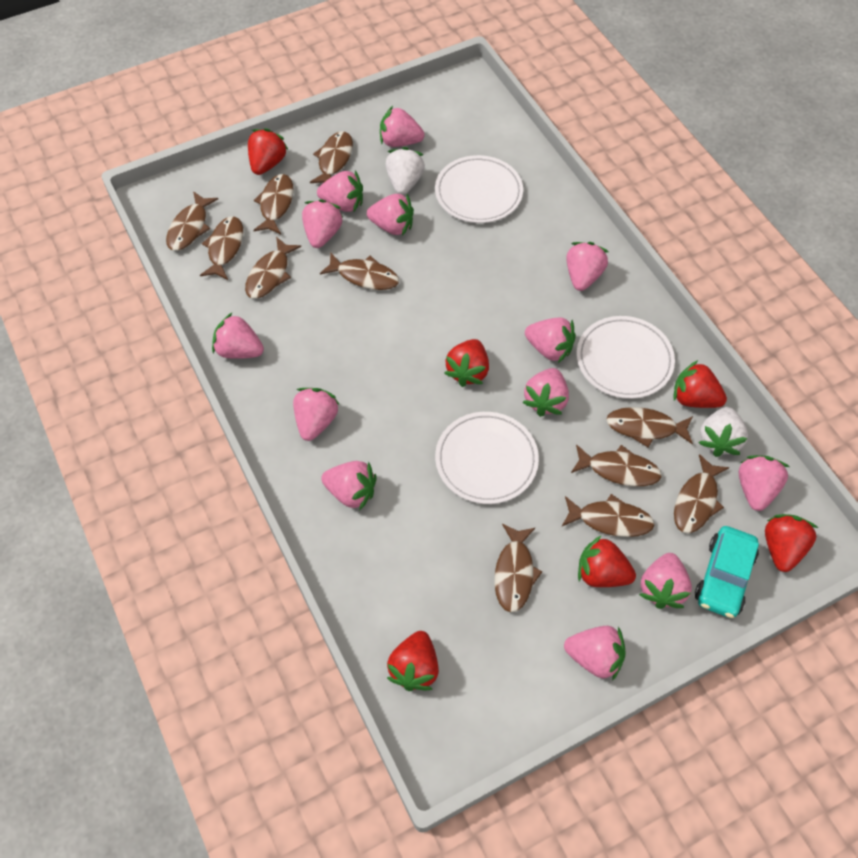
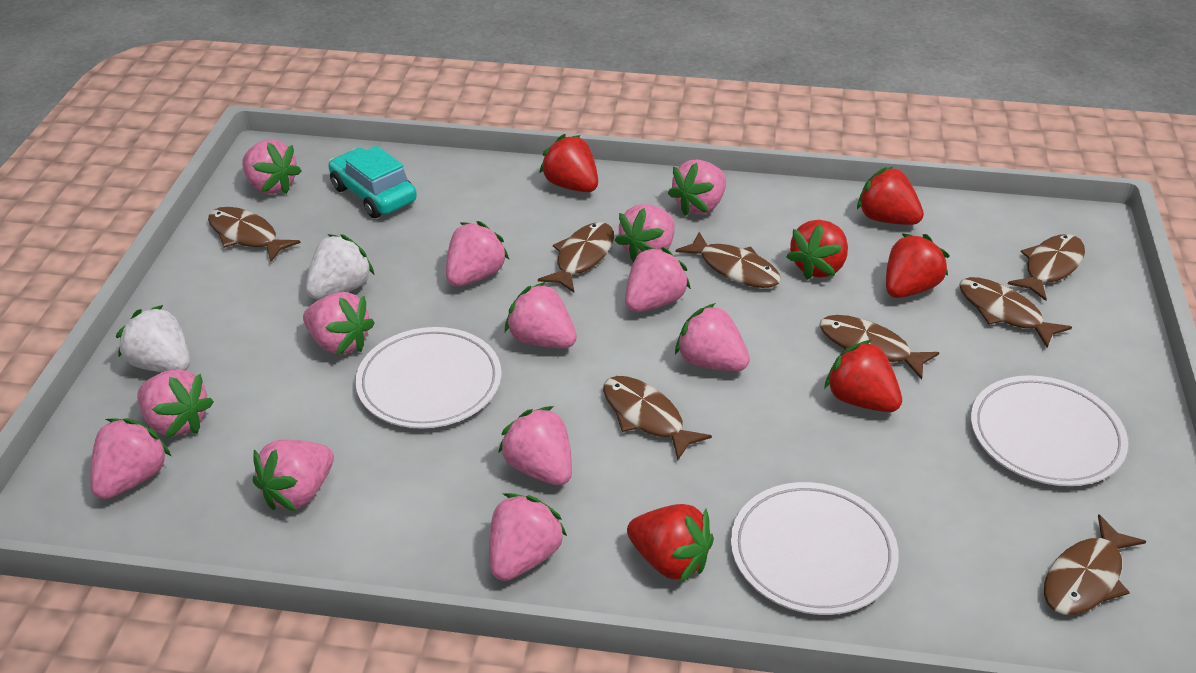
brown fish: 11 -> 8

